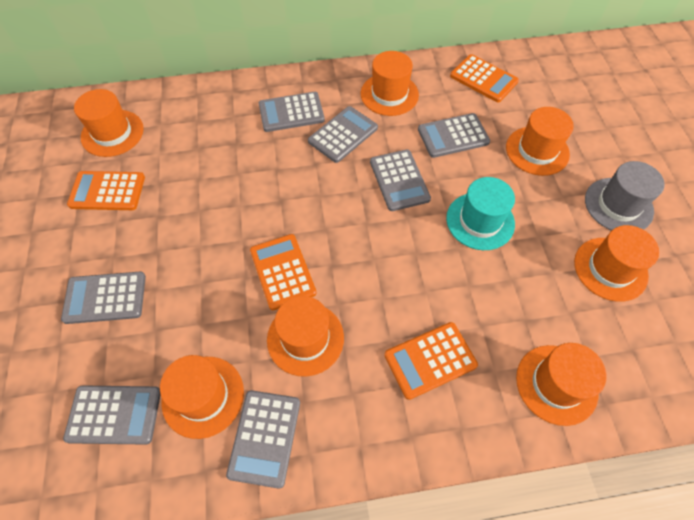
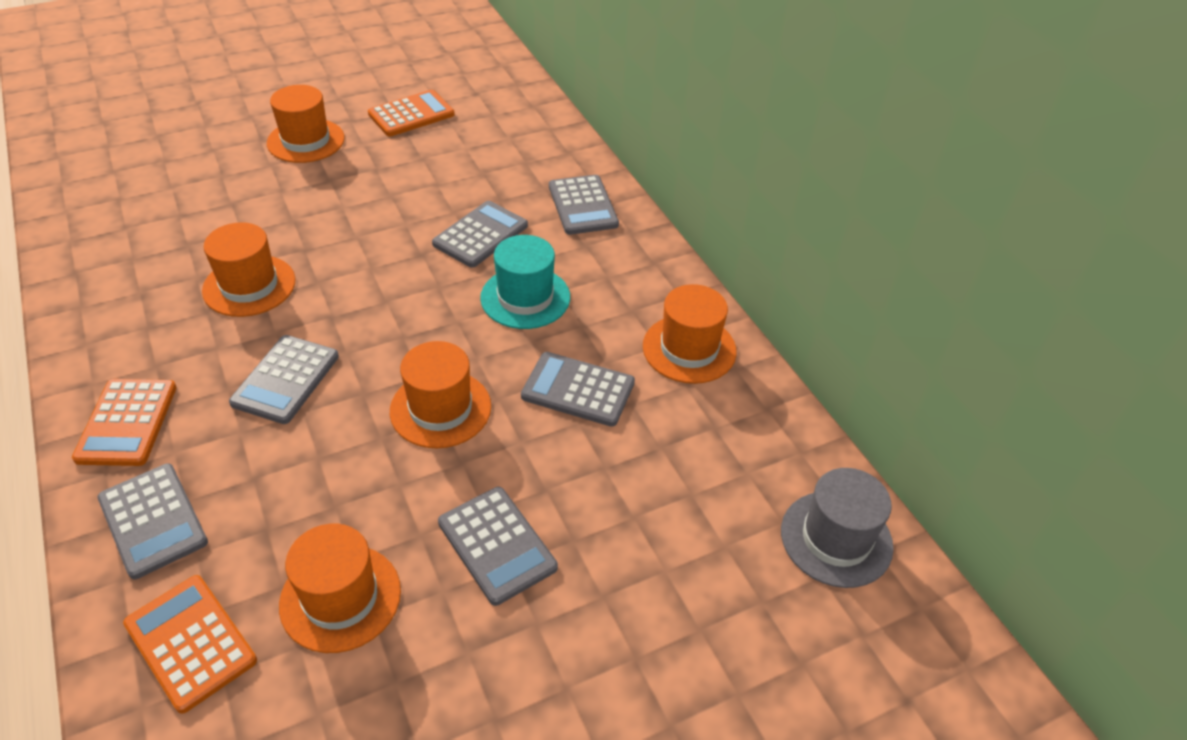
grey calculator: 7 -> 6
orange calculator: 4 -> 3
orange hat: 7 -> 5

